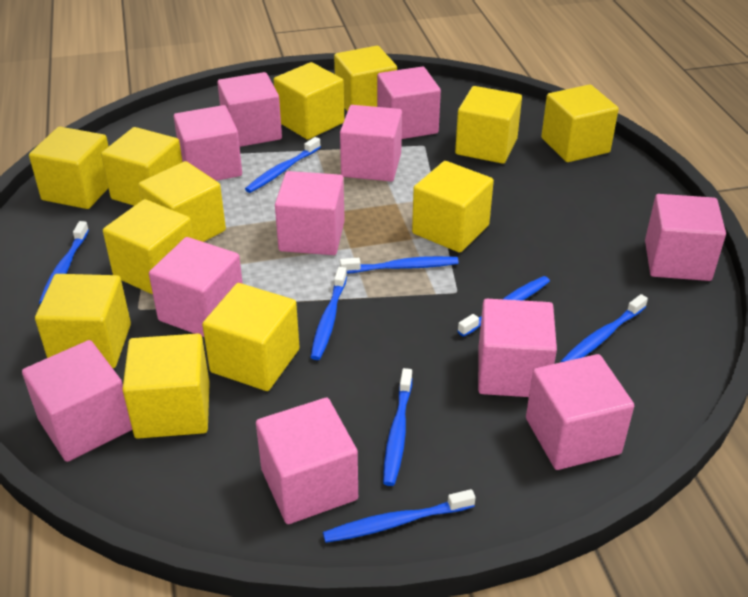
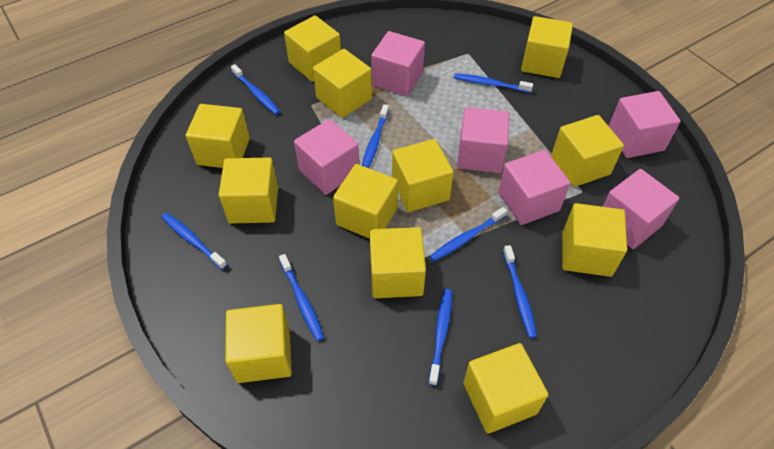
pink cube: 11 -> 6

